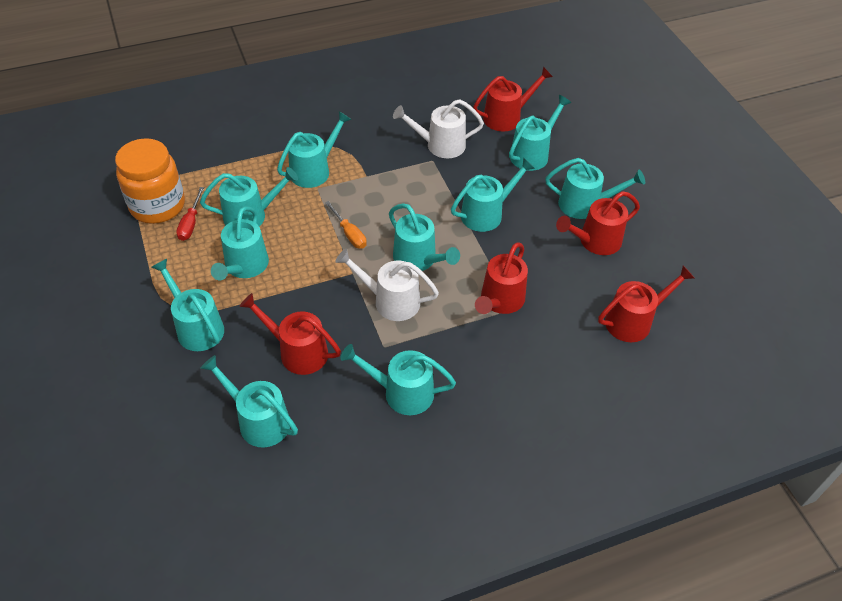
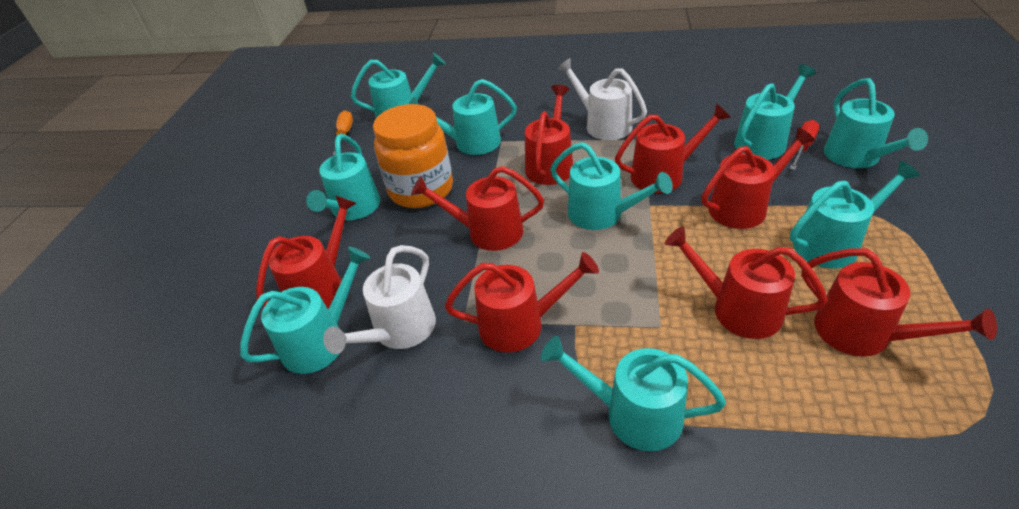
red watering can: 5 -> 8
turquoise watering can: 10 -> 9

